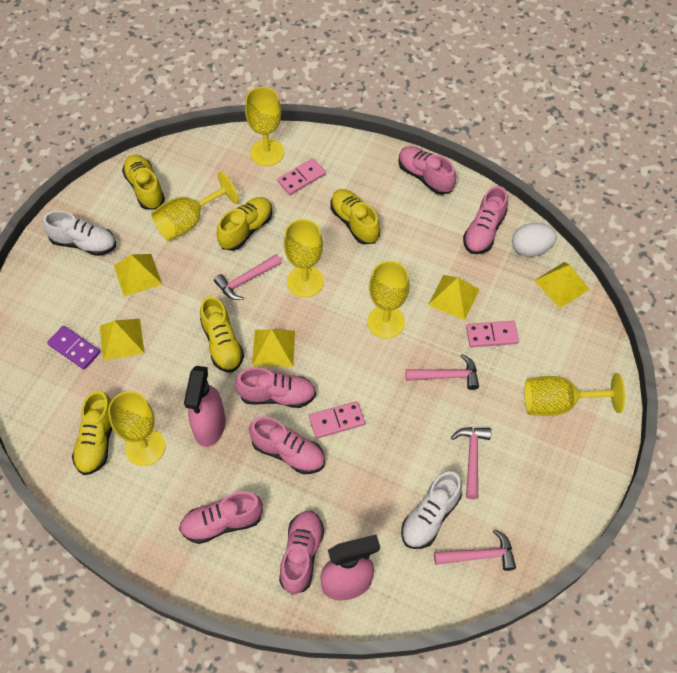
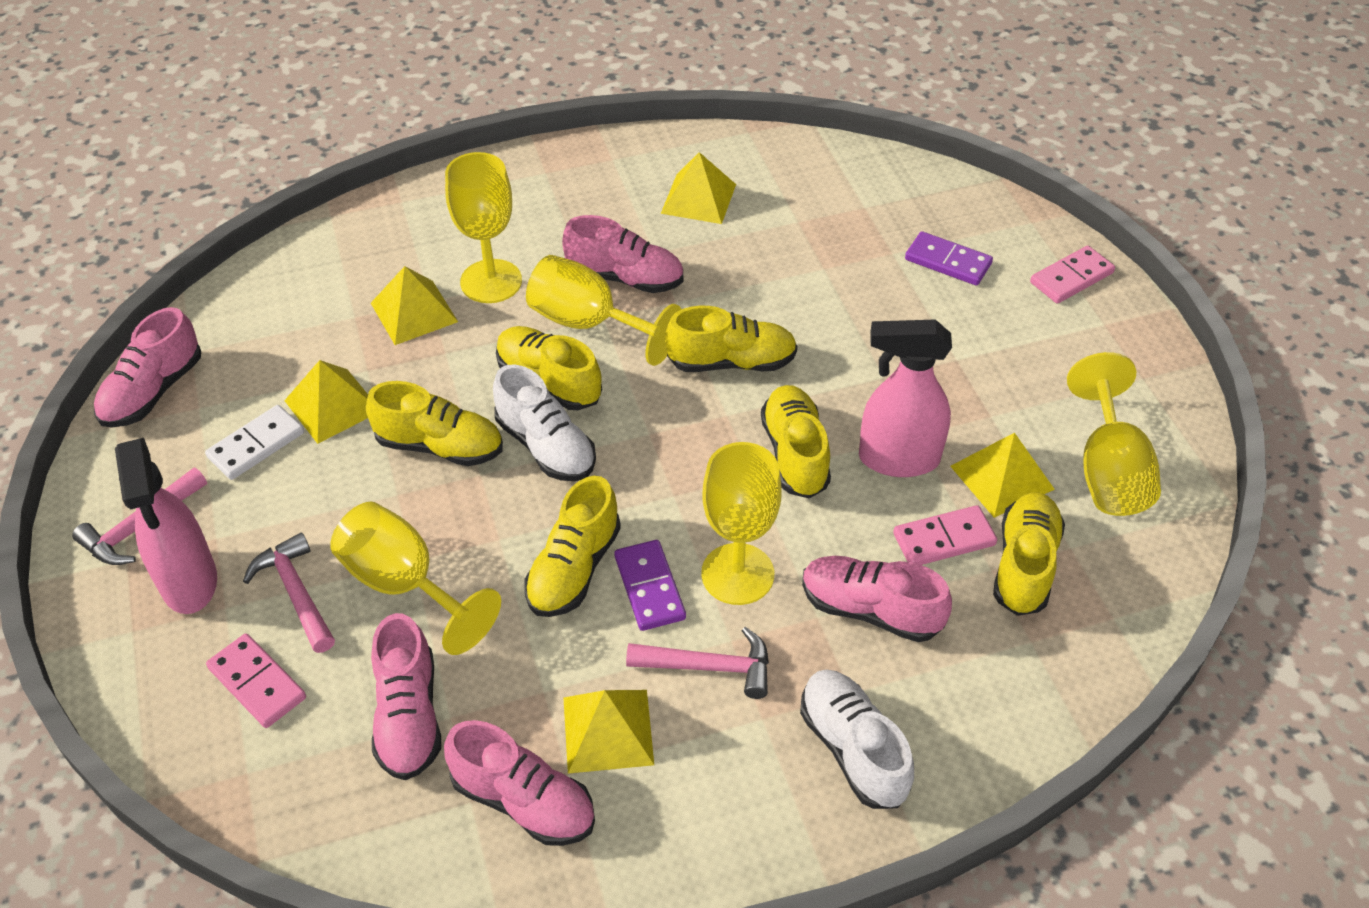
pink hammer: 4 -> 3
pink shoe: 6 -> 5
purple domino: 1 -> 2
white domino: 0 -> 1
white egg: 1 -> 0
yellow goblet: 6 -> 5
yellow shoe: 5 -> 6

